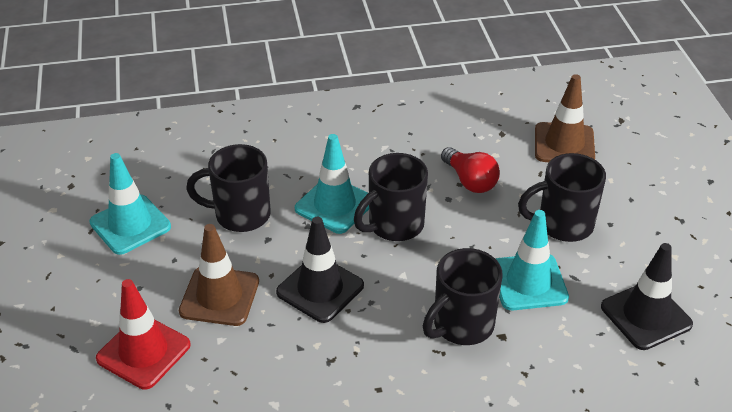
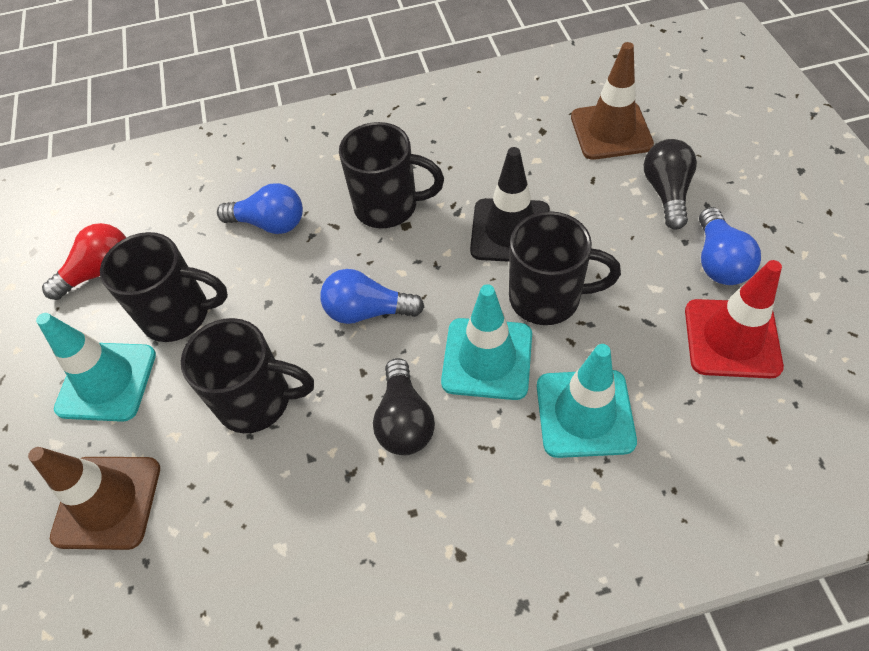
black light bulb: 0 -> 2
black traffic cone: 2 -> 1
blue light bulb: 0 -> 3

